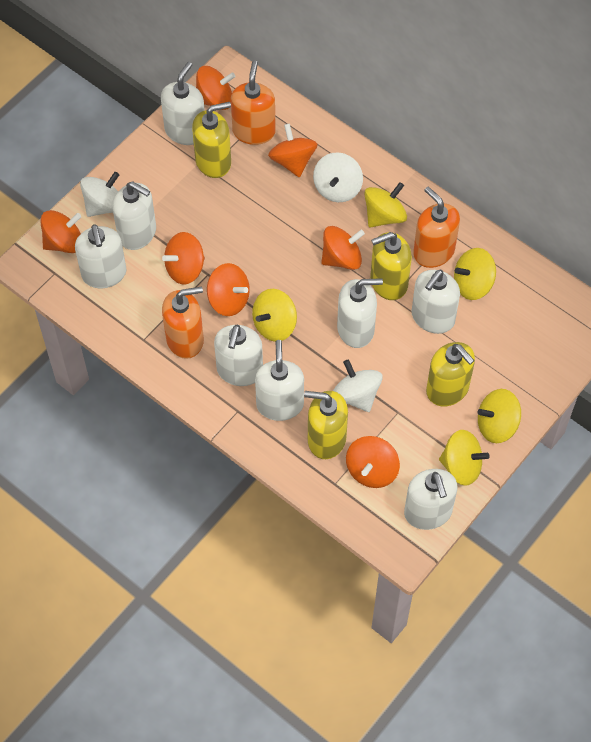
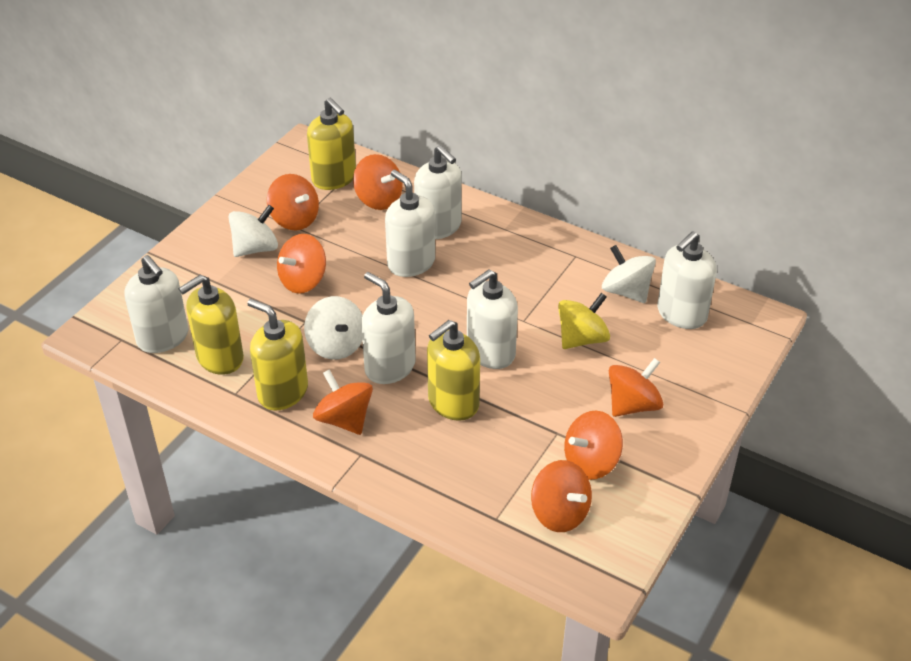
orange soap dispenser: 3 -> 0
white soap dispenser: 8 -> 6
yellow spinning top: 5 -> 1

